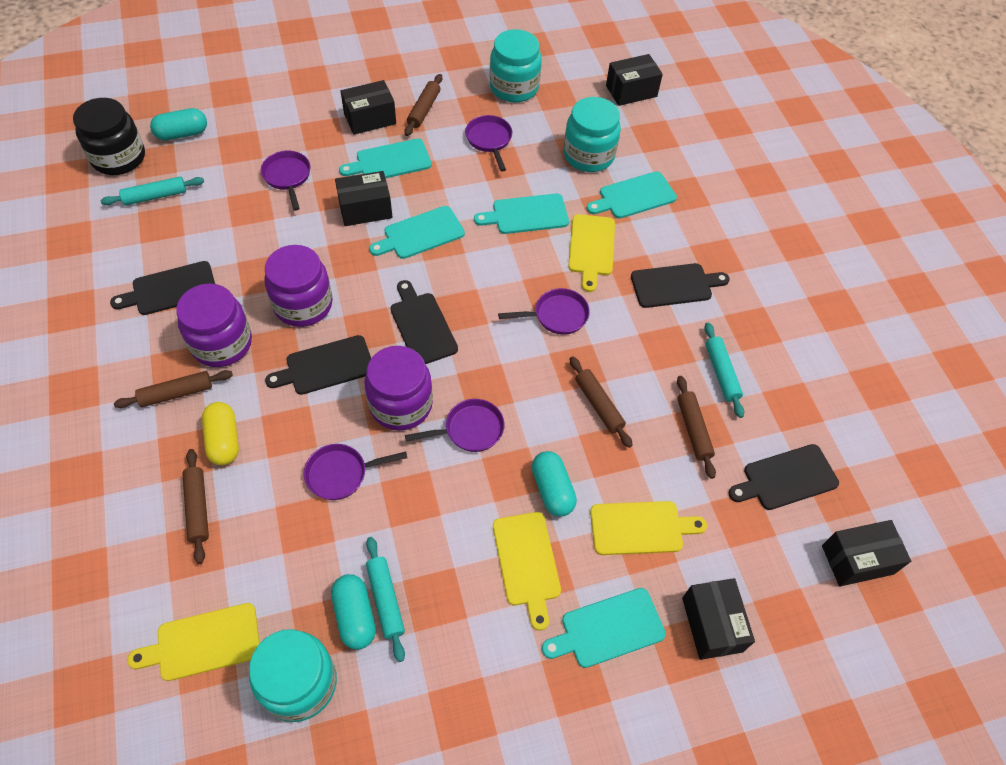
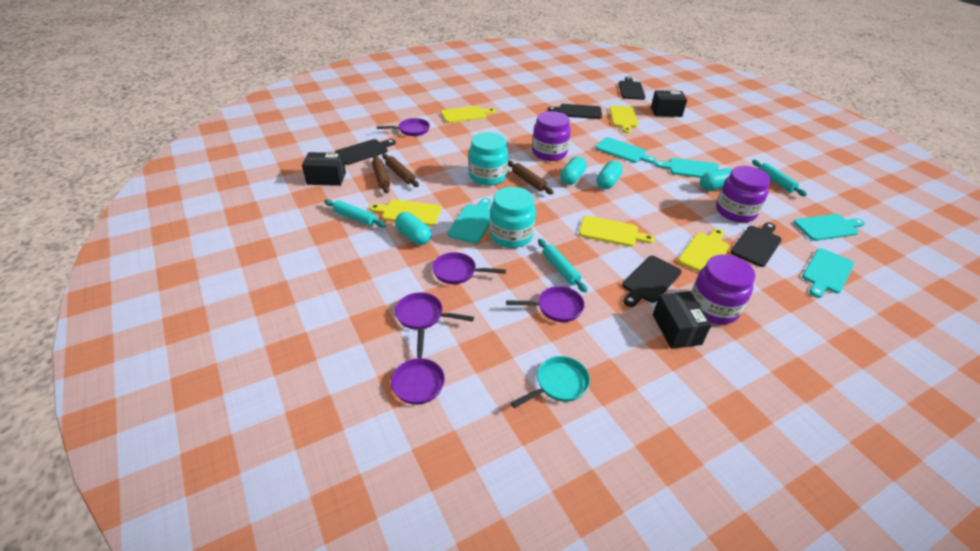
black box: 5 -> 3
black jar: 1 -> 0
brown rolling pin: 5 -> 3
turquoise capsule: 3 -> 4
turquoise jar: 3 -> 2
turquoise pan: 0 -> 1
yellow capsule: 1 -> 0
yellow cutting board: 4 -> 5

